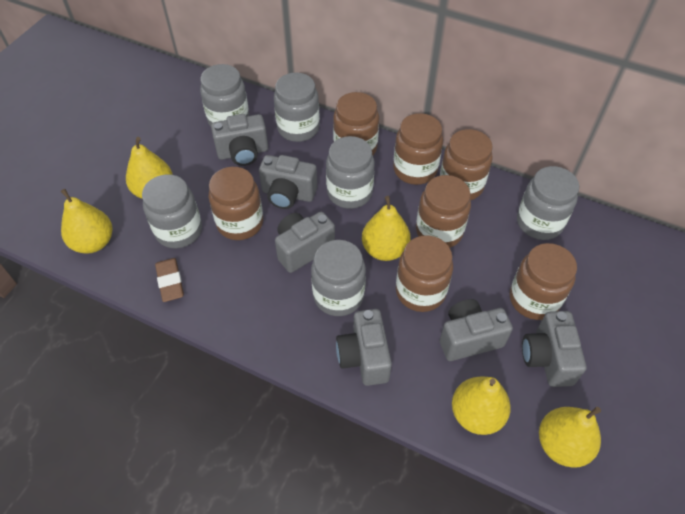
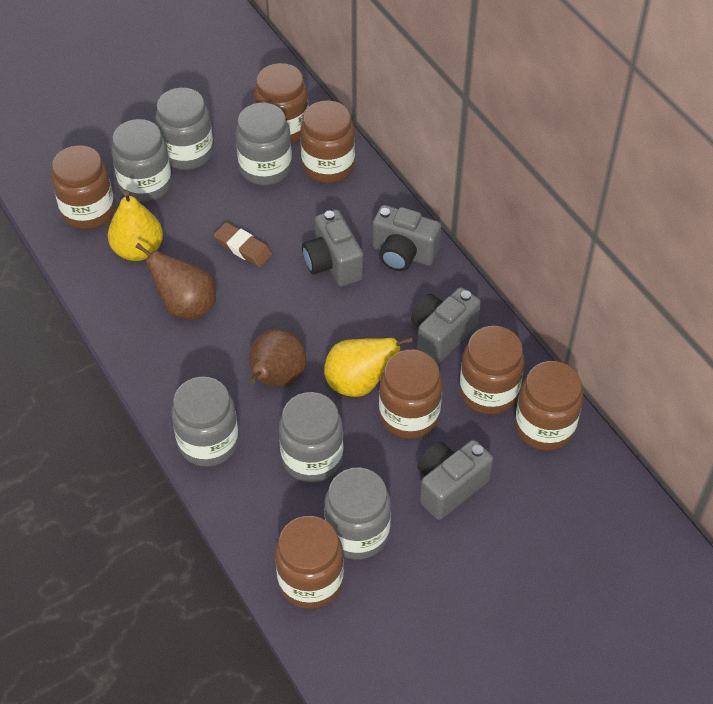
brown pear: 0 -> 2
grey camera: 6 -> 4
yellow pear: 5 -> 2

